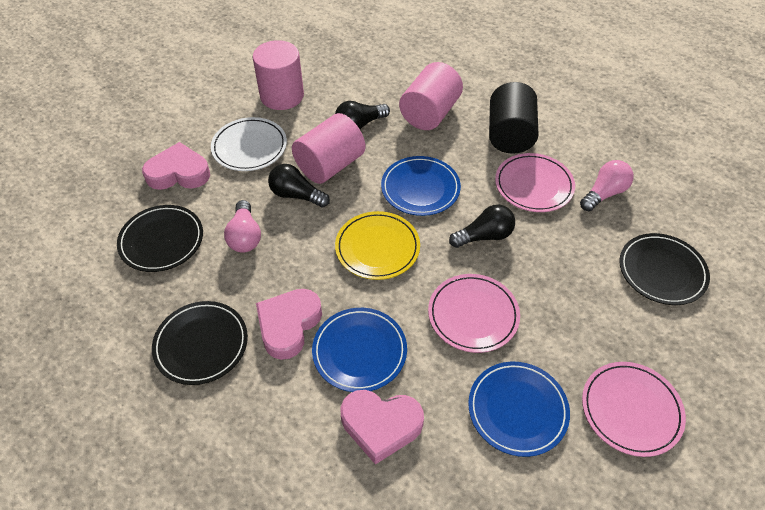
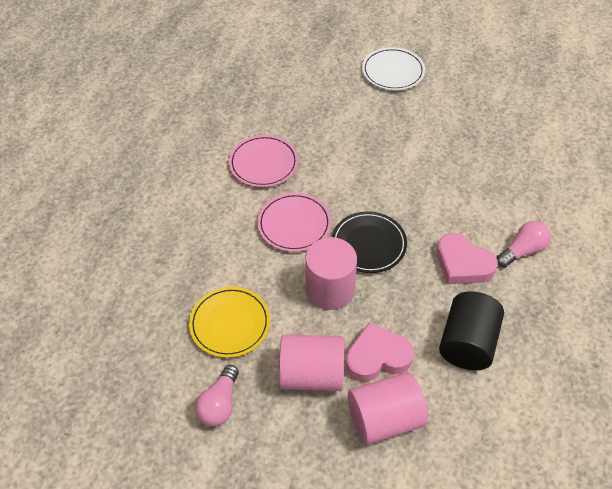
black light bulb: 3 -> 0
black plate: 3 -> 1
blue plate: 3 -> 0
pink heart: 3 -> 2
pink plate: 3 -> 2

